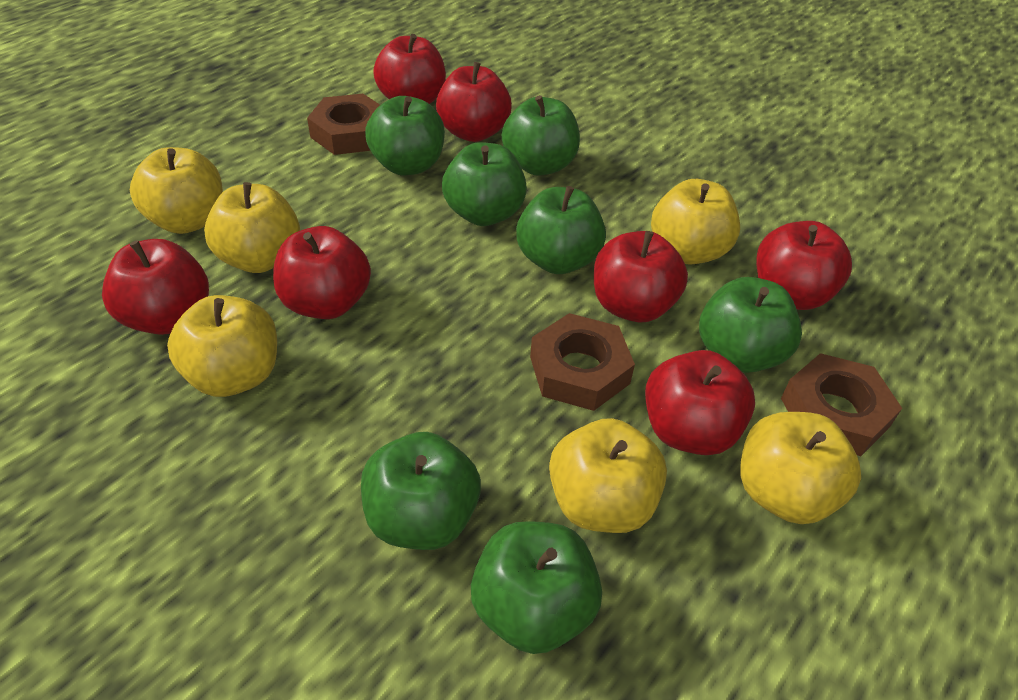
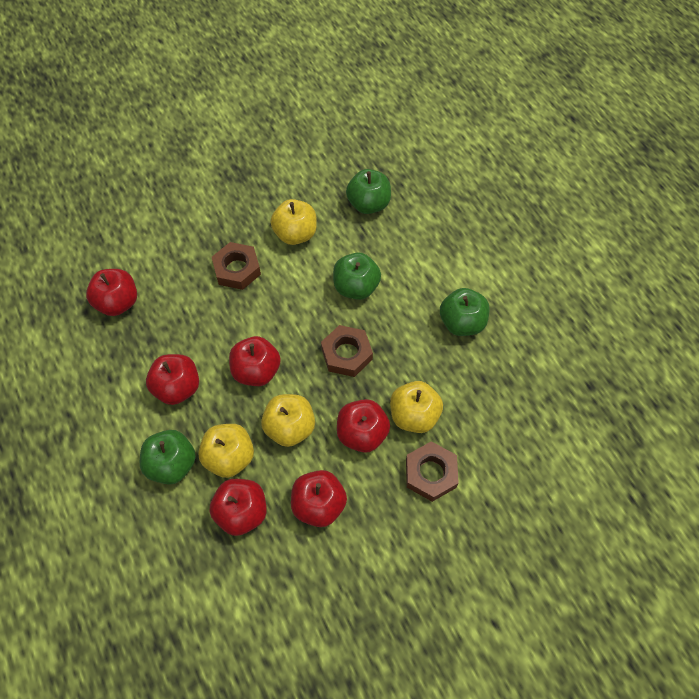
green apple: 7 -> 4
red apple: 7 -> 6
yellow apple: 6 -> 4

